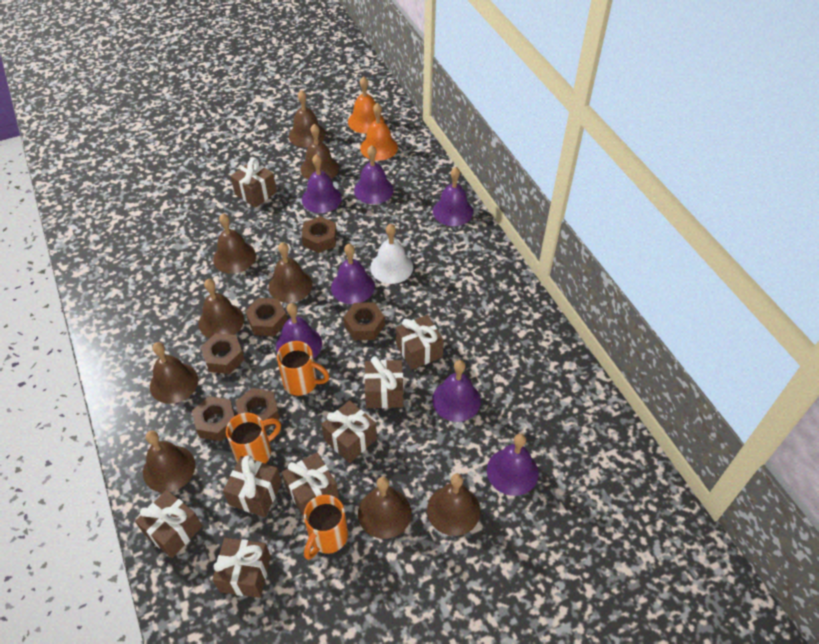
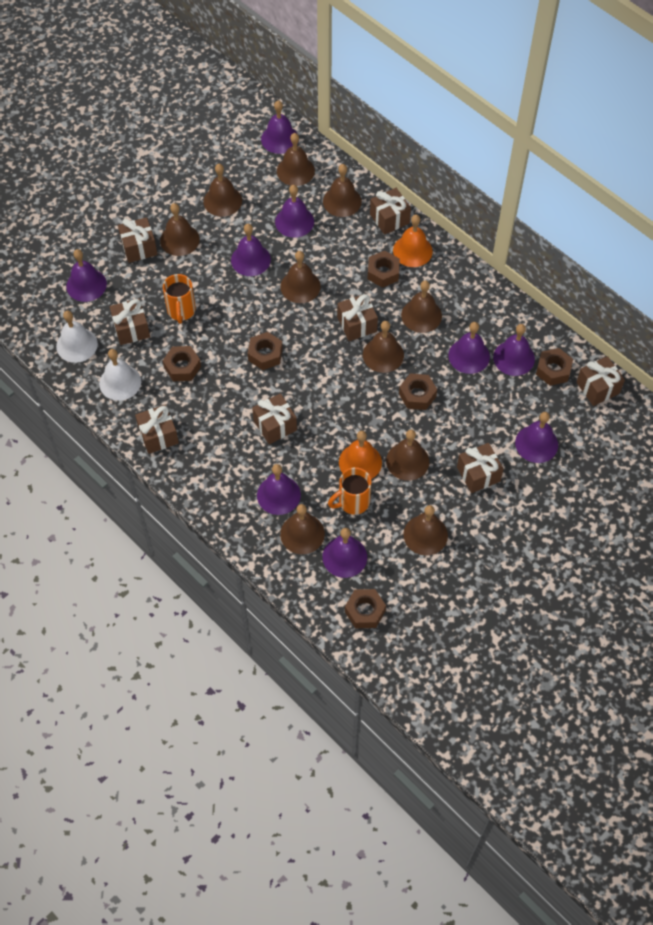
brown bell: 9 -> 10
orange mug: 3 -> 2
purple bell: 7 -> 9
white bell: 1 -> 2

